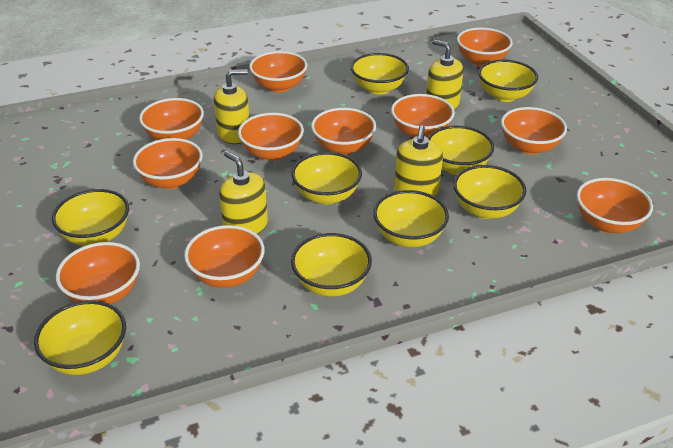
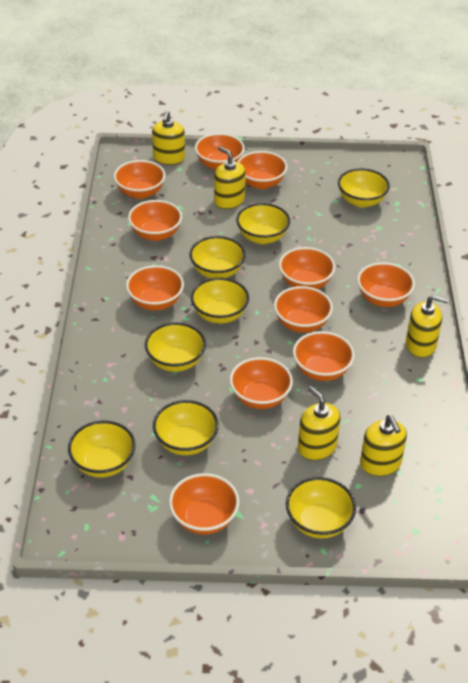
yellow bowl: 9 -> 8
yellow soap dispenser: 4 -> 5

